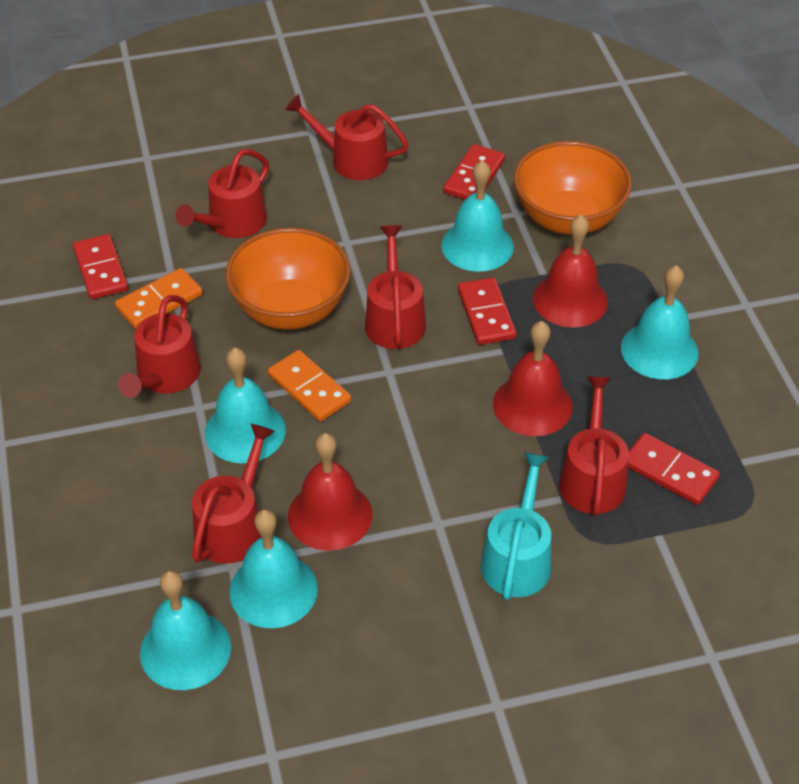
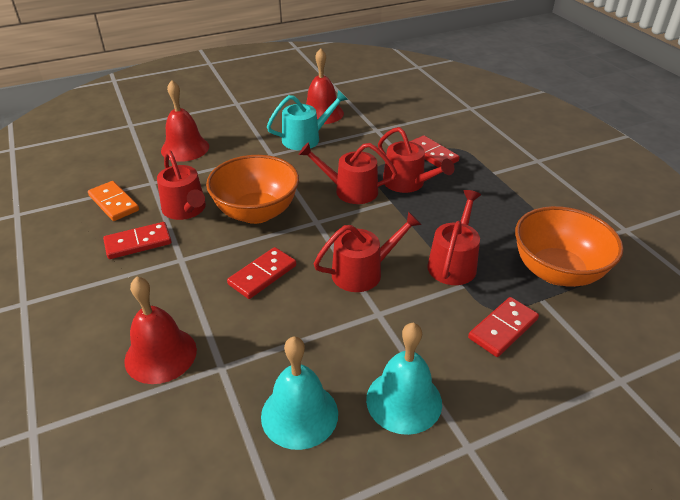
orange domino: 2 -> 1
red watering can: 6 -> 5
turquoise bell: 5 -> 2

